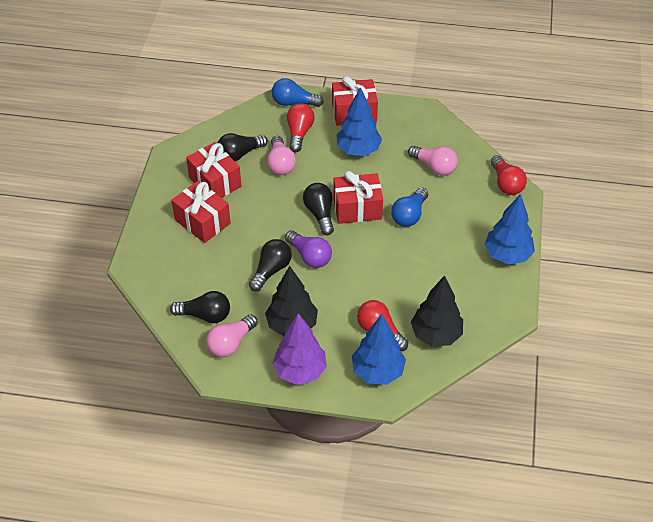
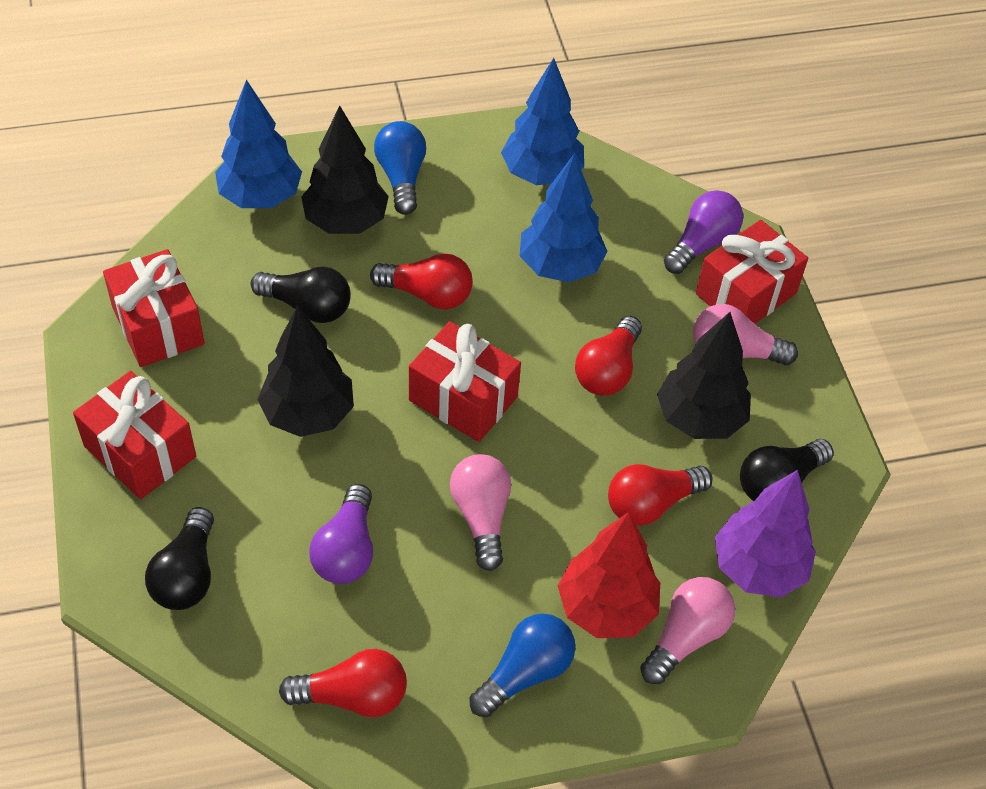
black light bulb: 4 -> 3
black tree: 2 -> 3
purple light bulb: 1 -> 2
red light bulb: 3 -> 4
red tree: 0 -> 1

